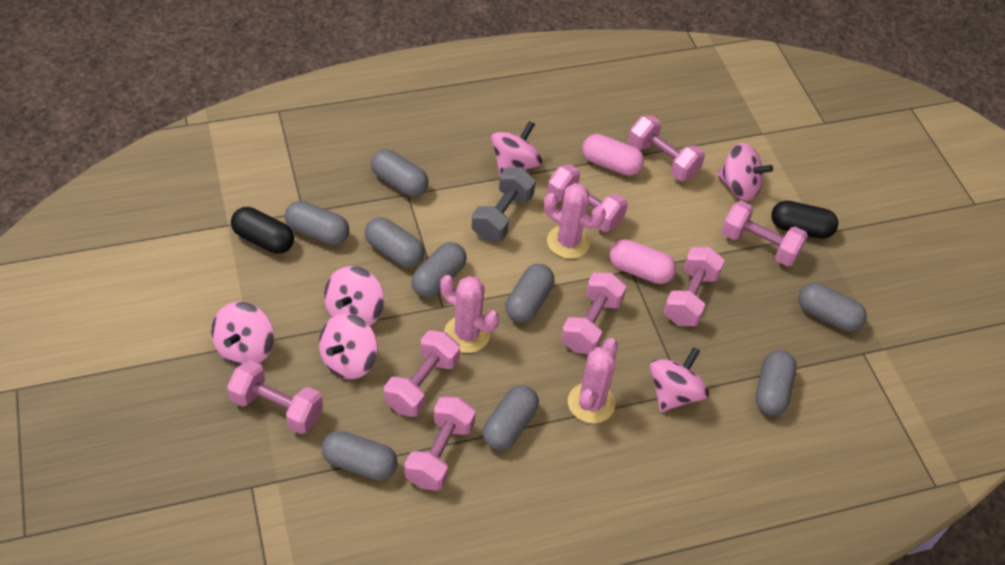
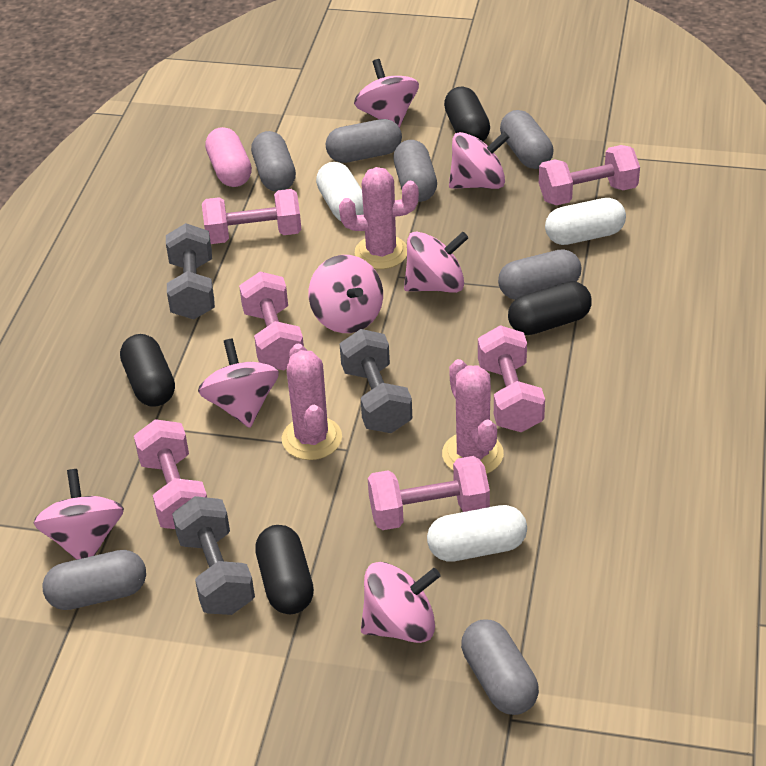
black capsule: 2 -> 4
grey capsule: 9 -> 7
grey dumbbell: 1 -> 3
pink capsule: 2 -> 1
pink dumbbell: 8 -> 6
pink spinning top: 6 -> 7
white capsule: 0 -> 3

